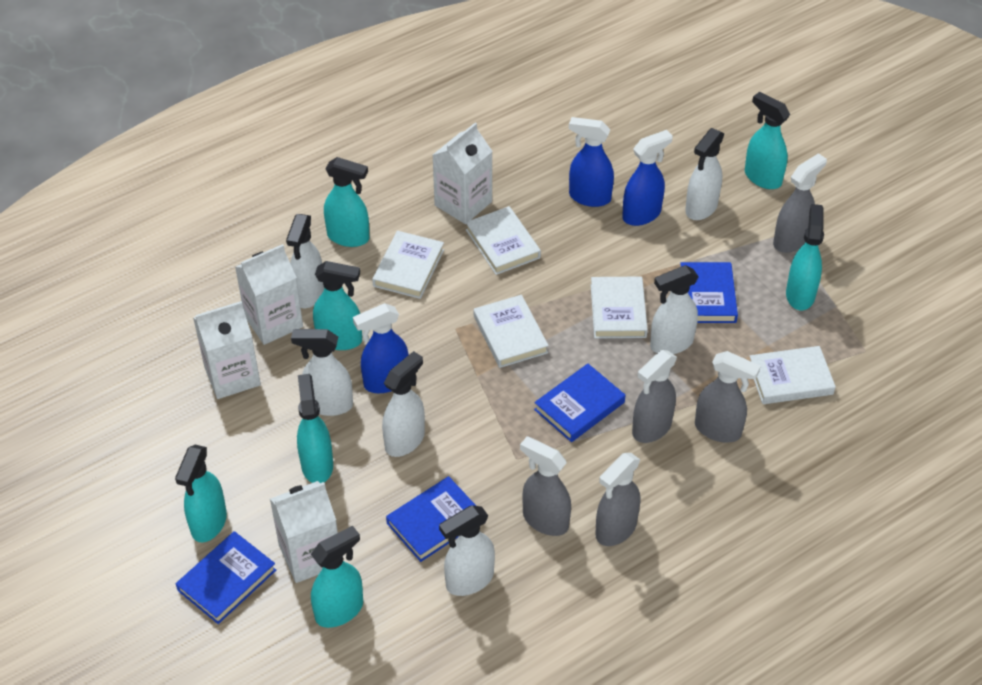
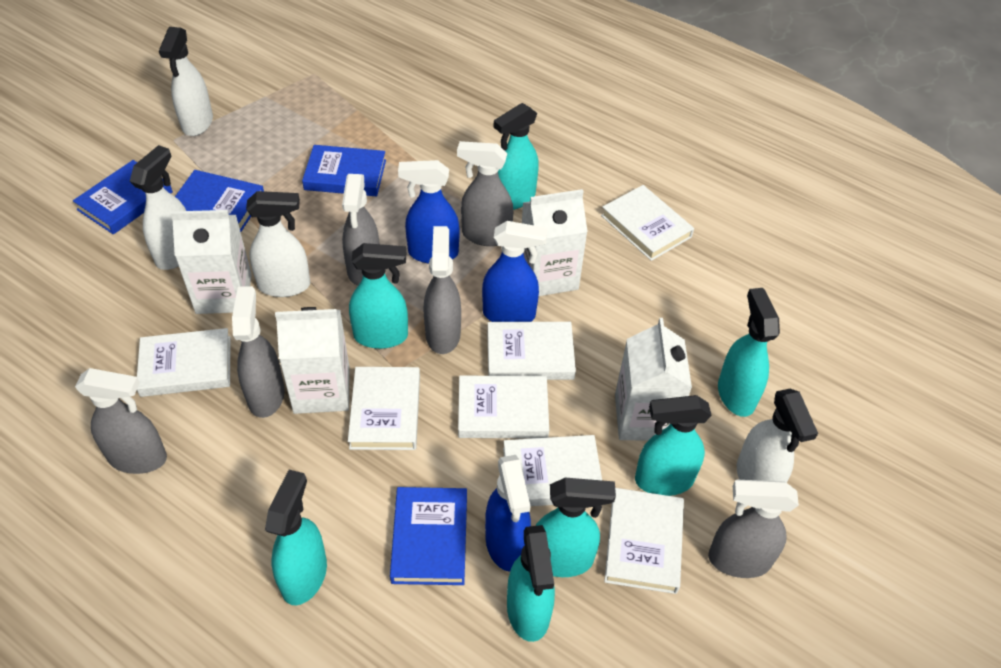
grey spray bottle: 5 -> 6
white book: 5 -> 7
white spray bottle: 6 -> 4

